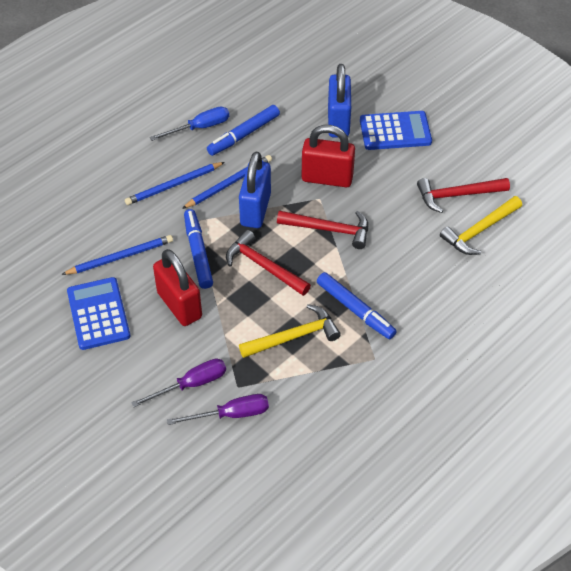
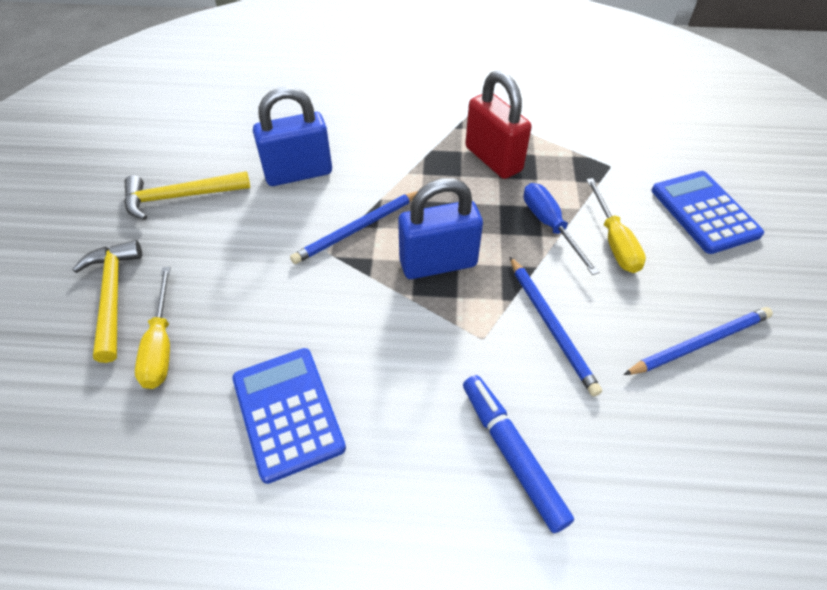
blue marker: 3 -> 1
purple screwdriver: 2 -> 0
red hammer: 3 -> 0
red padlock: 2 -> 1
yellow screwdriver: 0 -> 2

